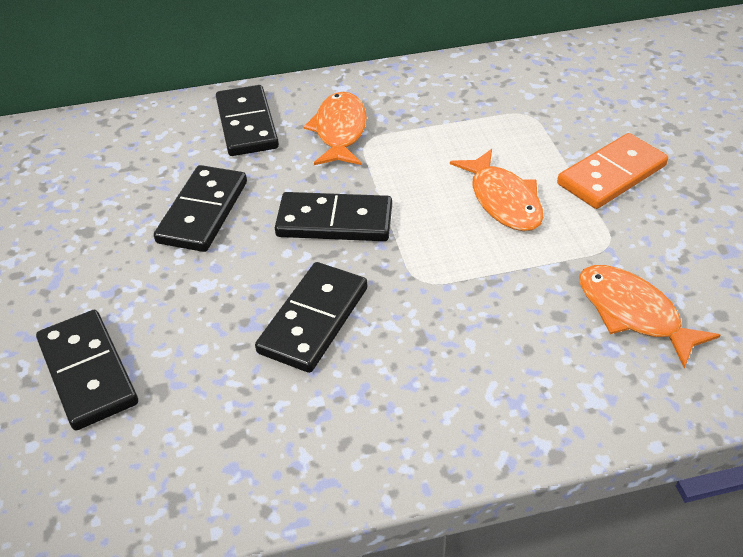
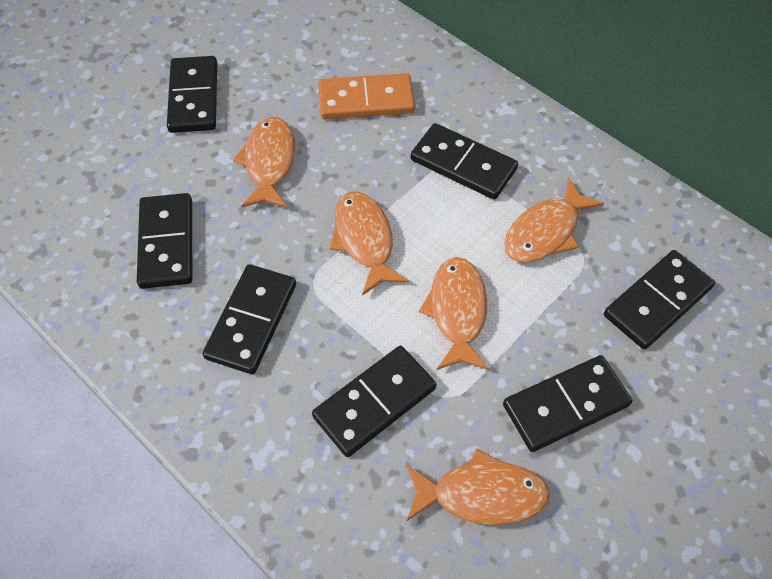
black domino: 5 -> 7
orange fish: 3 -> 5

